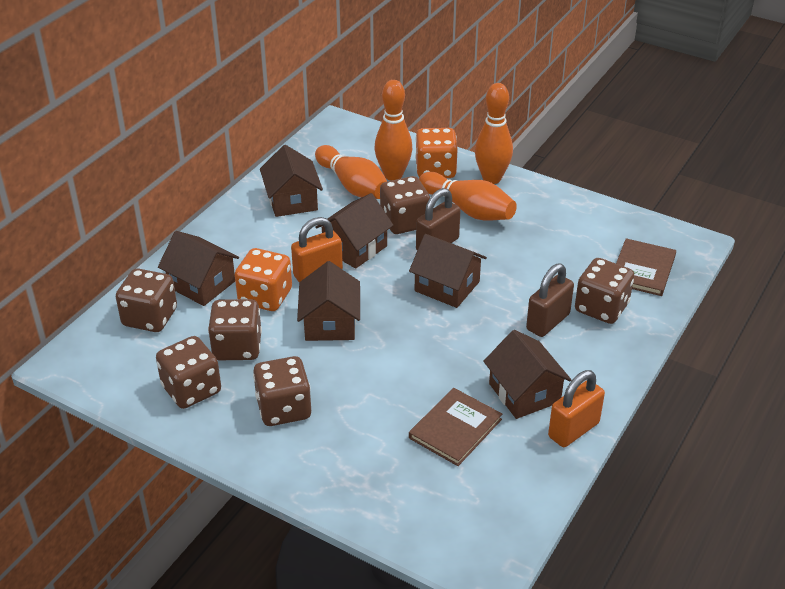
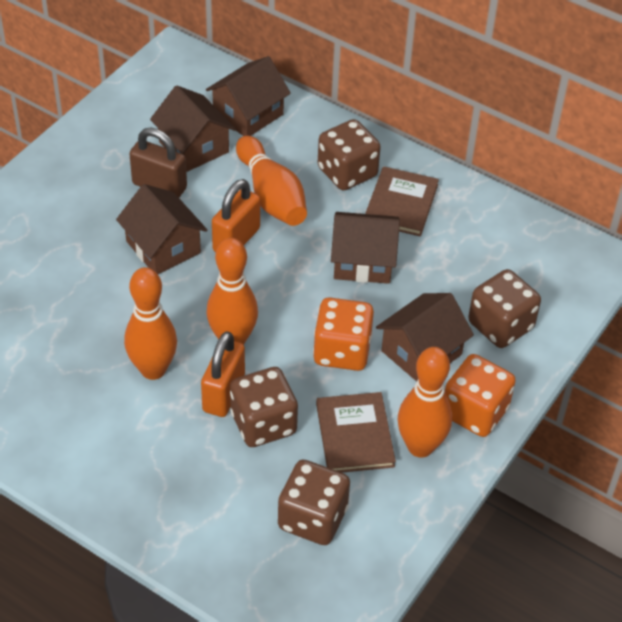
brown dice: 6 -> 4
brown house: 6 -> 5
brown padlock: 2 -> 1

